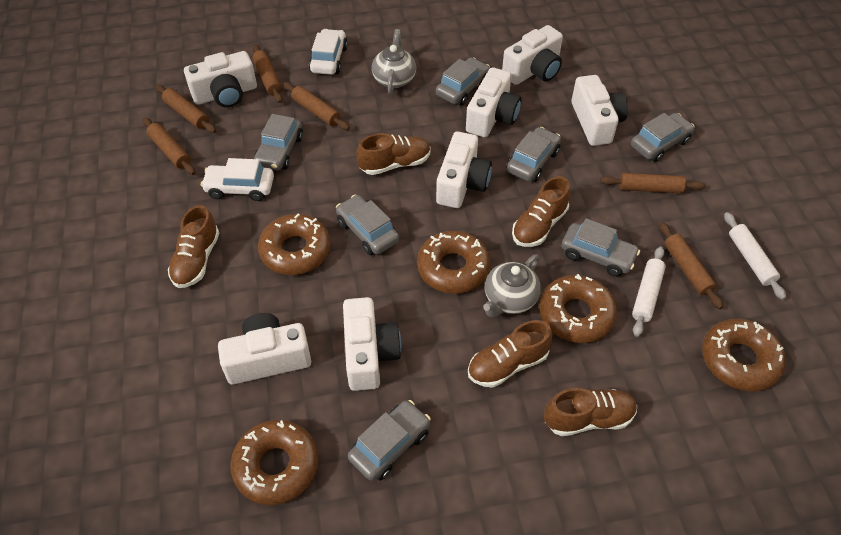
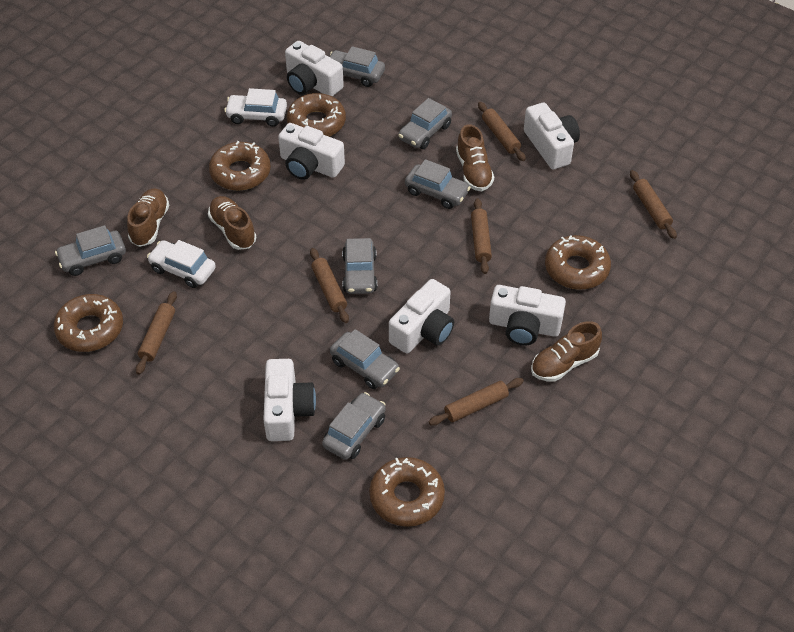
brown shoe: 5 -> 4
grey teapot: 2 -> 0
white camera: 7 -> 6
white rolling pin: 2 -> 0

